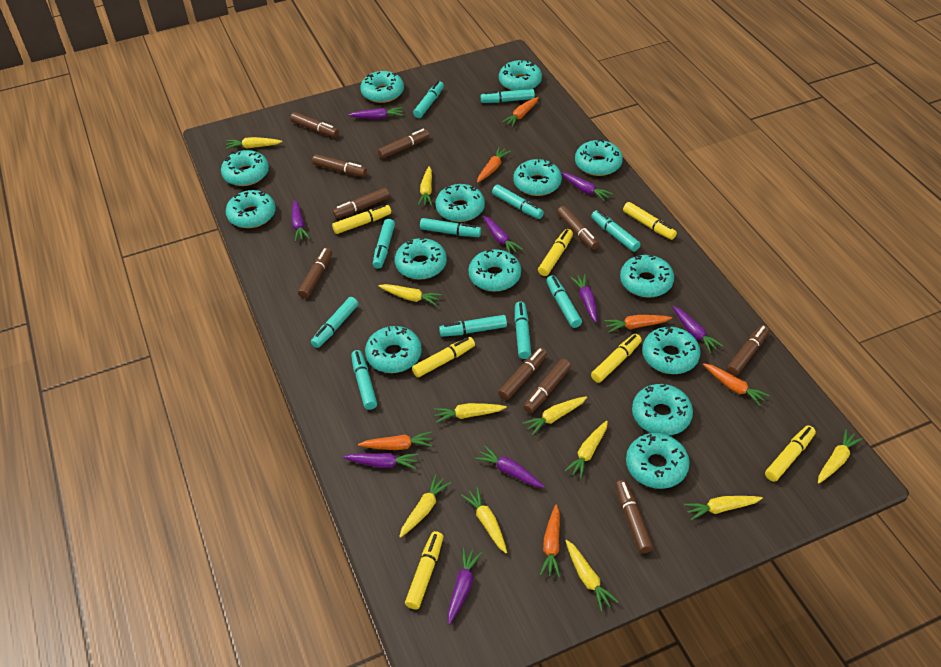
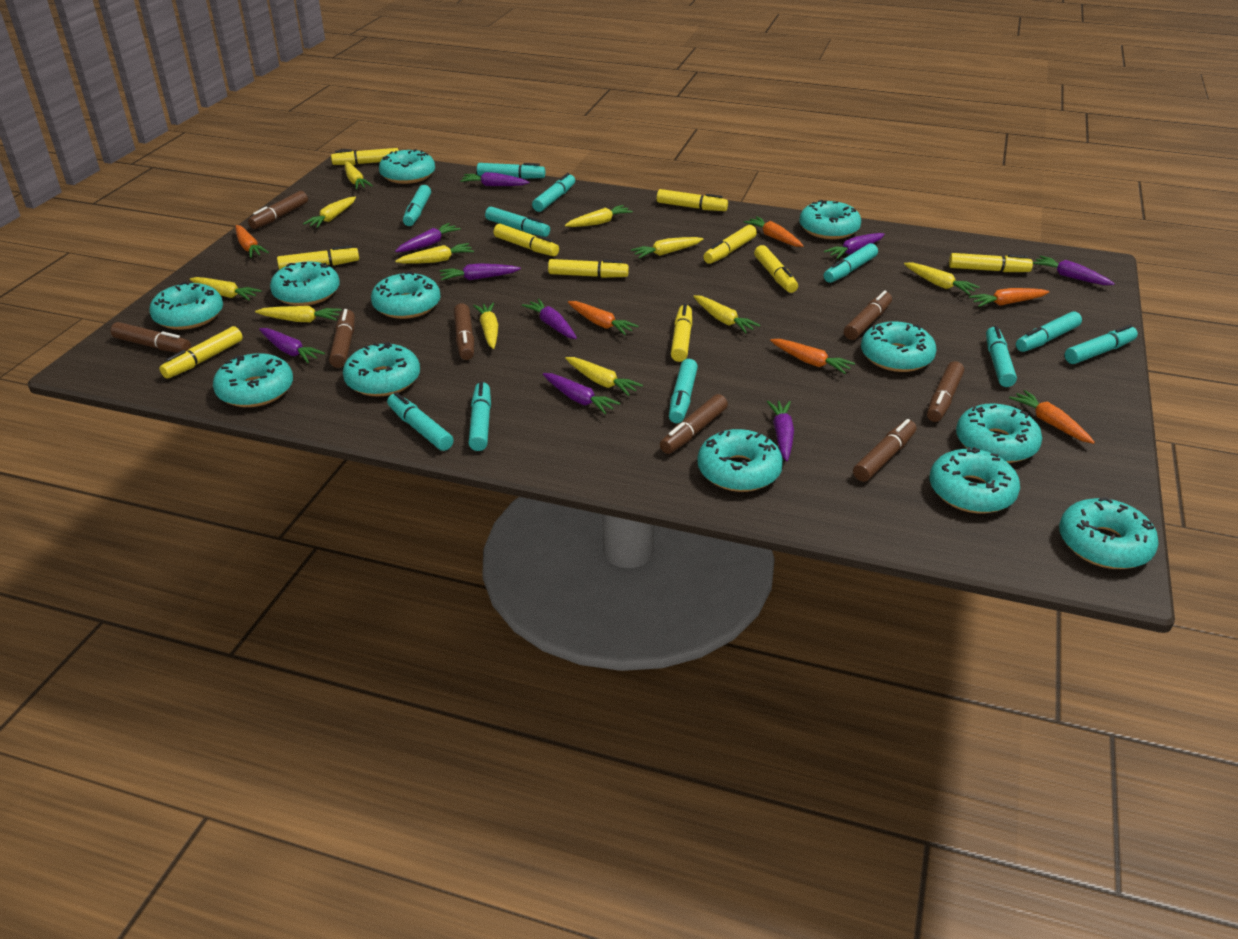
brown marker: 10 -> 8
turquoise donut: 14 -> 12
yellow marker: 7 -> 10

